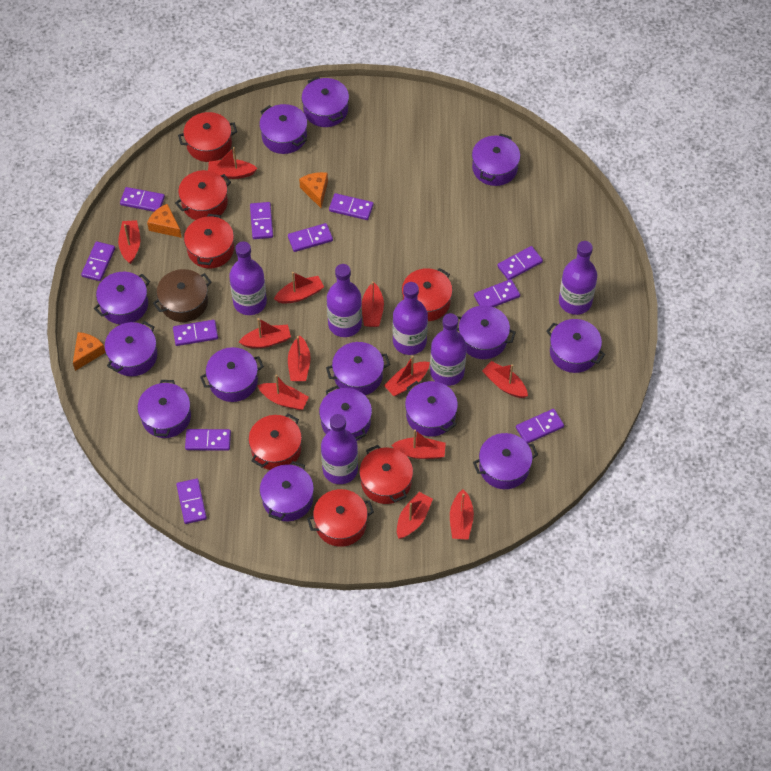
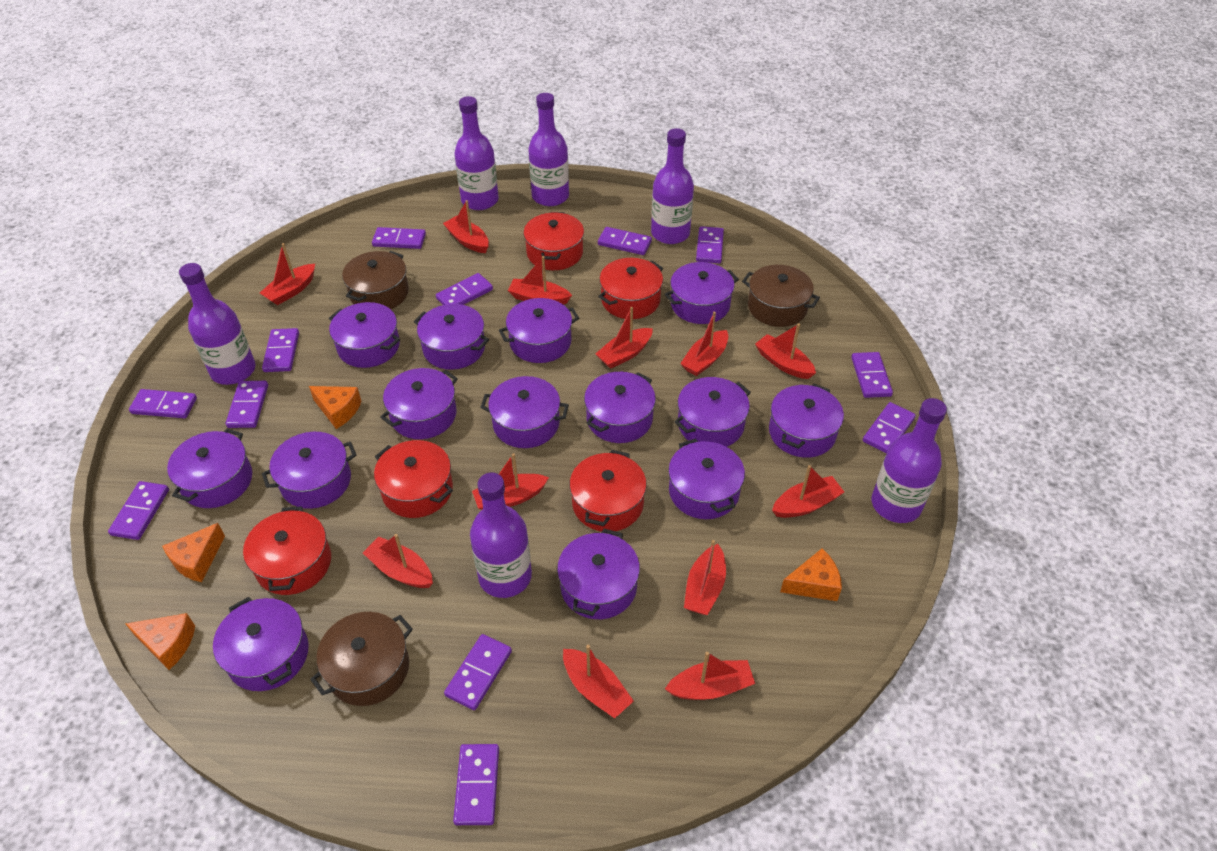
brown pot: 1 -> 3
orange cheese: 3 -> 4
purple domino: 11 -> 12
red pot: 7 -> 5

